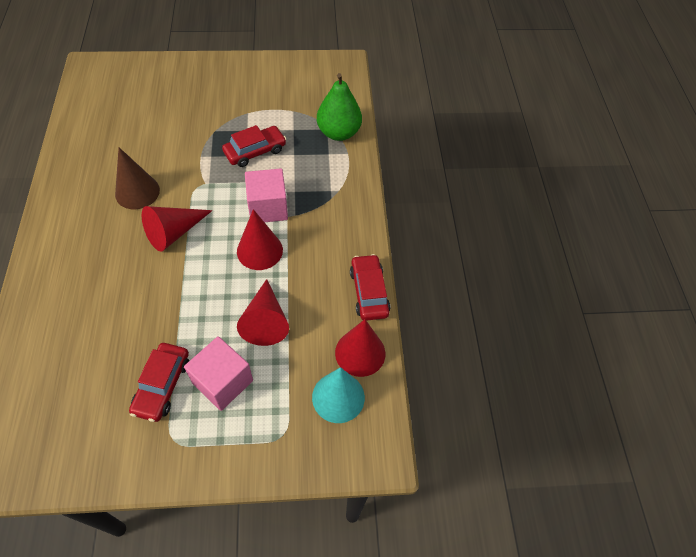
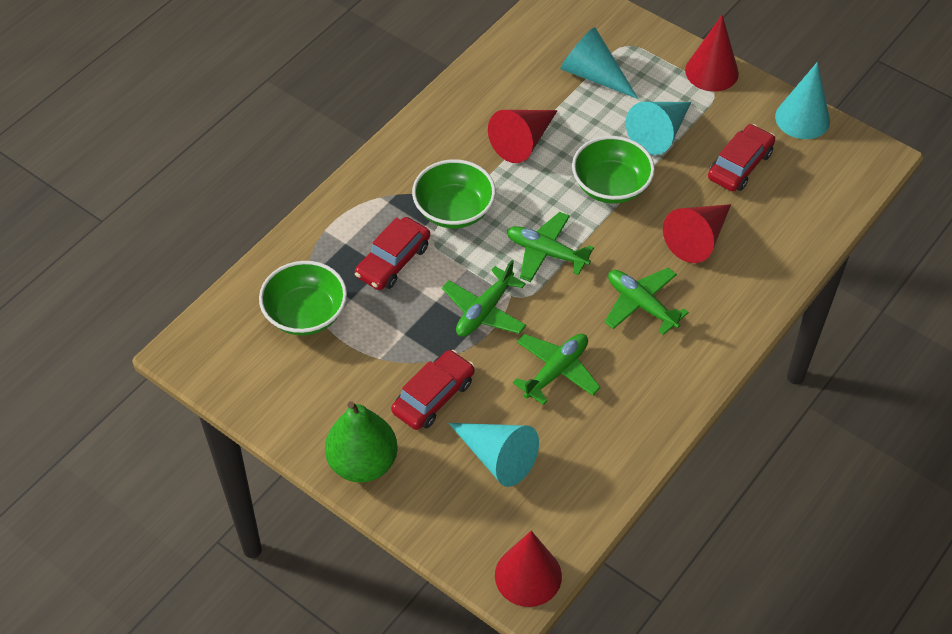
brown cone: 1 -> 0
green bowl: 0 -> 3
green plane: 0 -> 4
pink cube: 2 -> 0
turquoise cone: 1 -> 4

